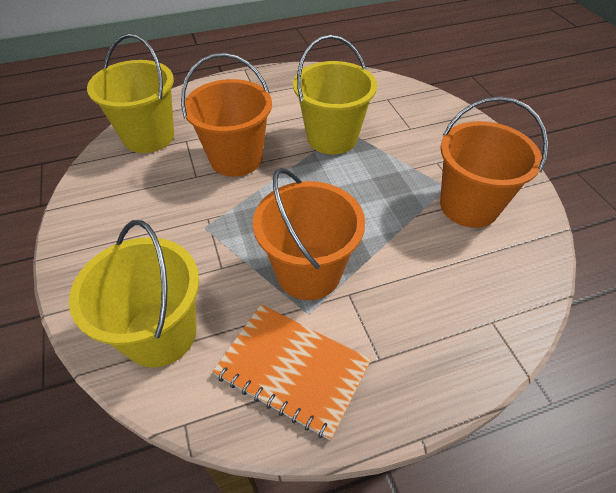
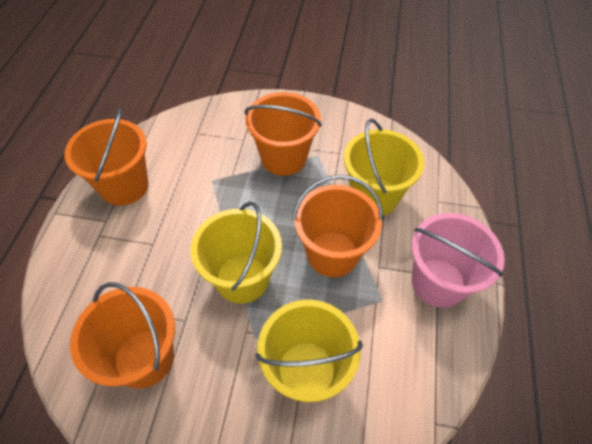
orange bucket: 3 -> 4
orange notebook: 1 -> 0
pink bucket: 0 -> 1

